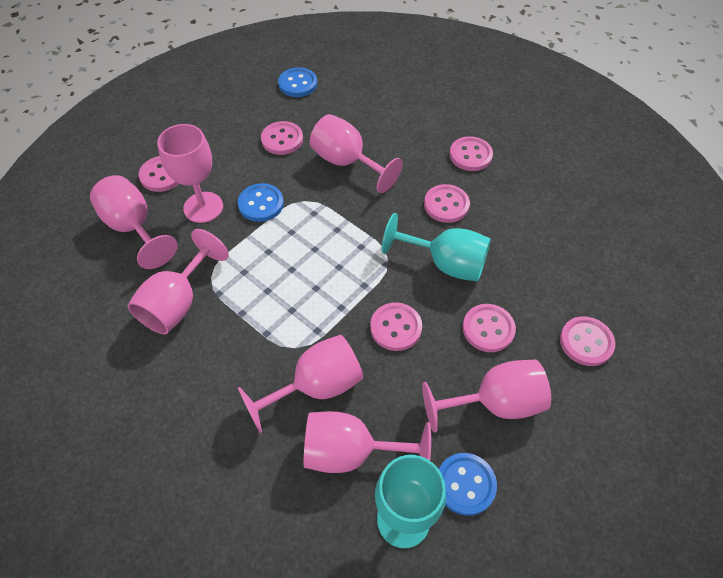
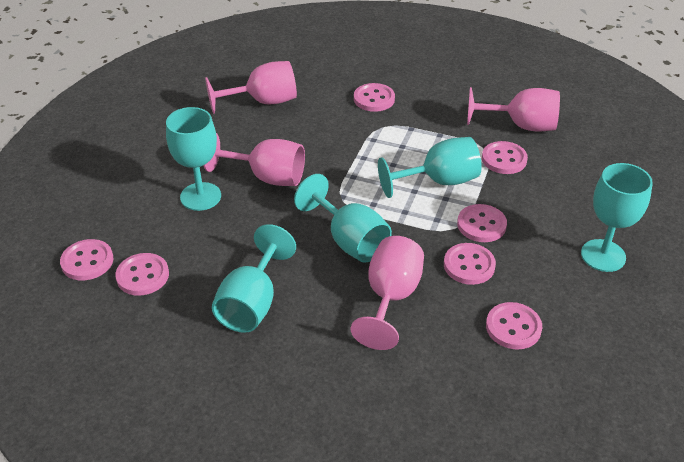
blue button: 3 -> 0
pink goblet: 7 -> 4
turquoise goblet: 2 -> 5

